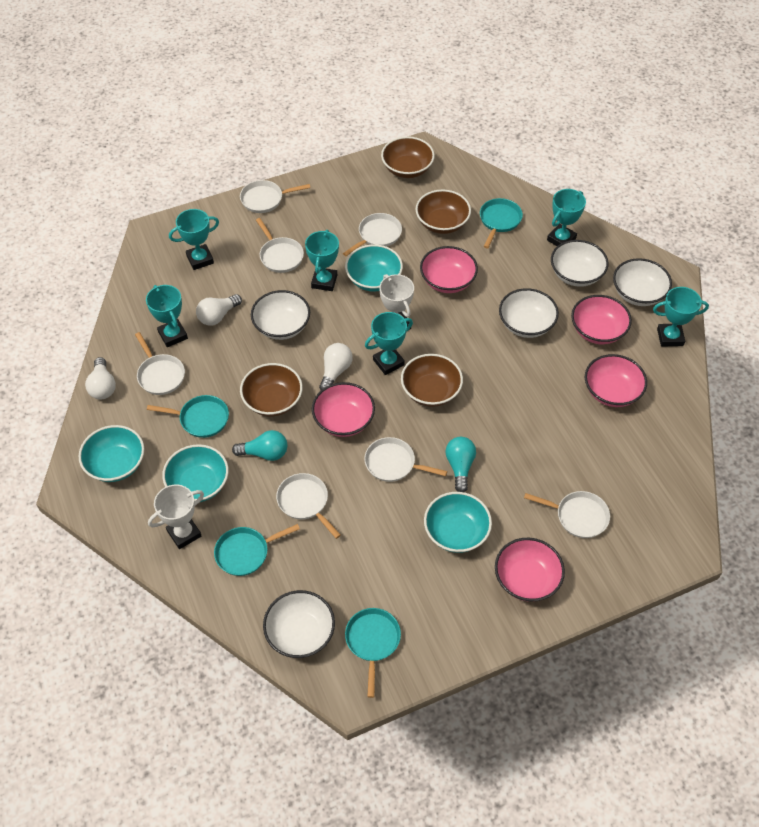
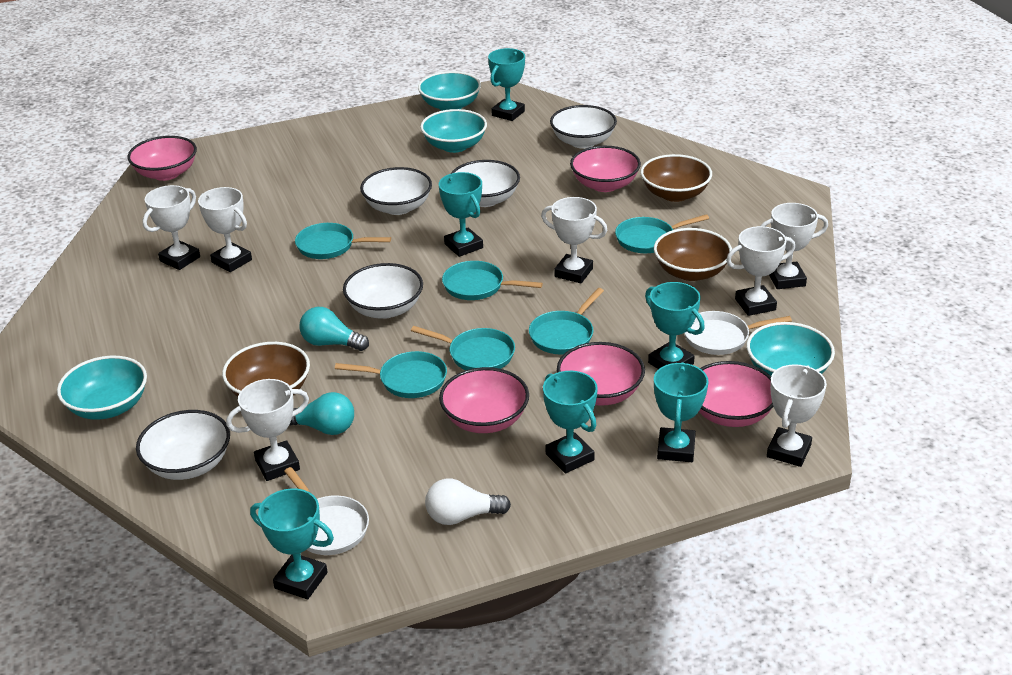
brown bowl: 4 -> 3
turquoise pan: 4 -> 6
white light bulb: 3 -> 1
white pan: 7 -> 2
white trophy: 2 -> 7

